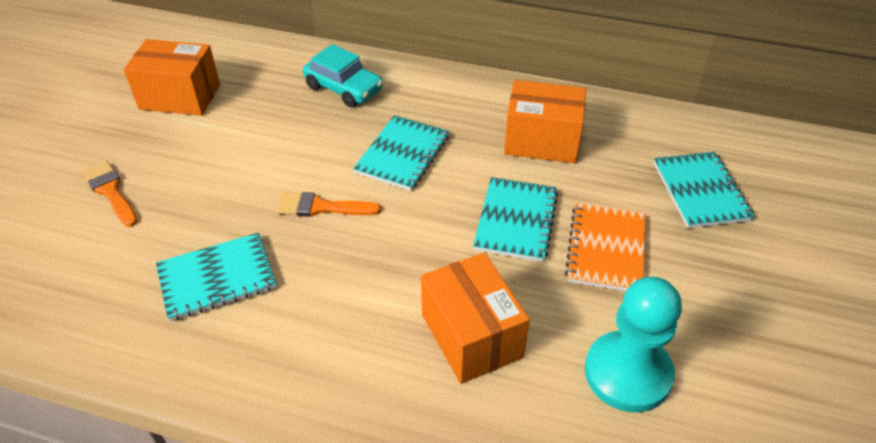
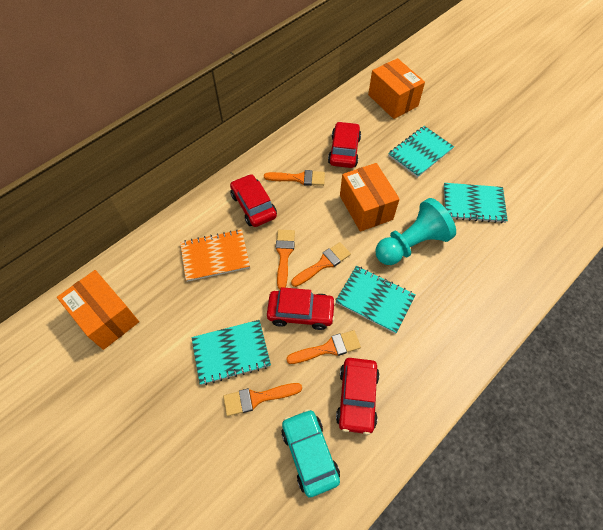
orange brush: 2 -> 5
red car: 0 -> 4

